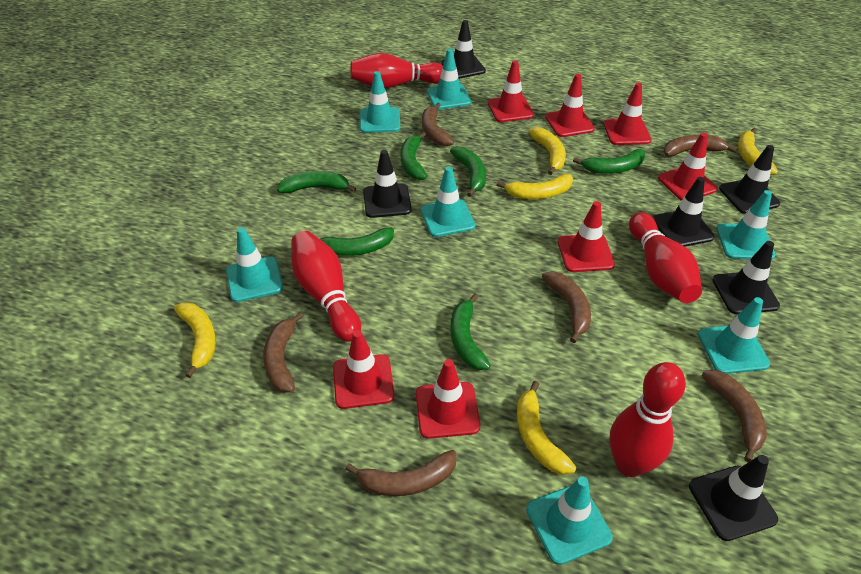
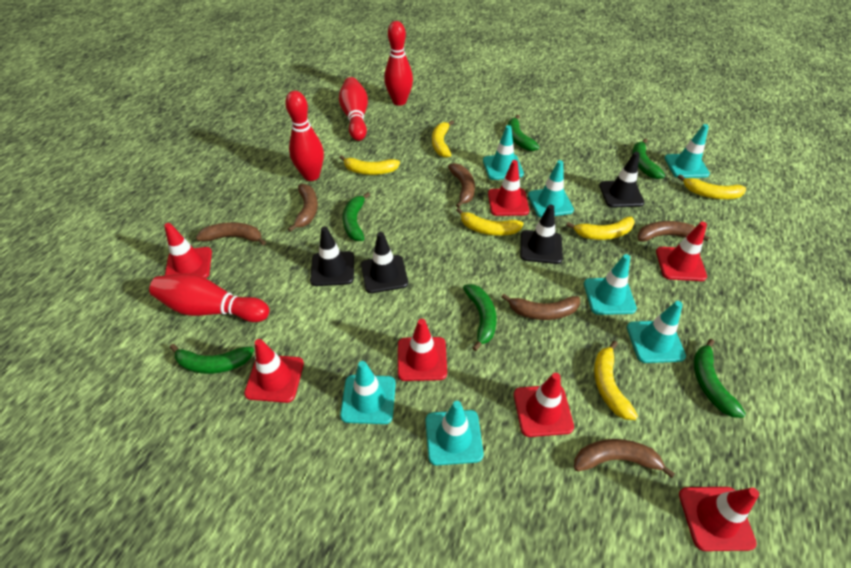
black traffic cone: 6 -> 4
yellow banana: 5 -> 6

